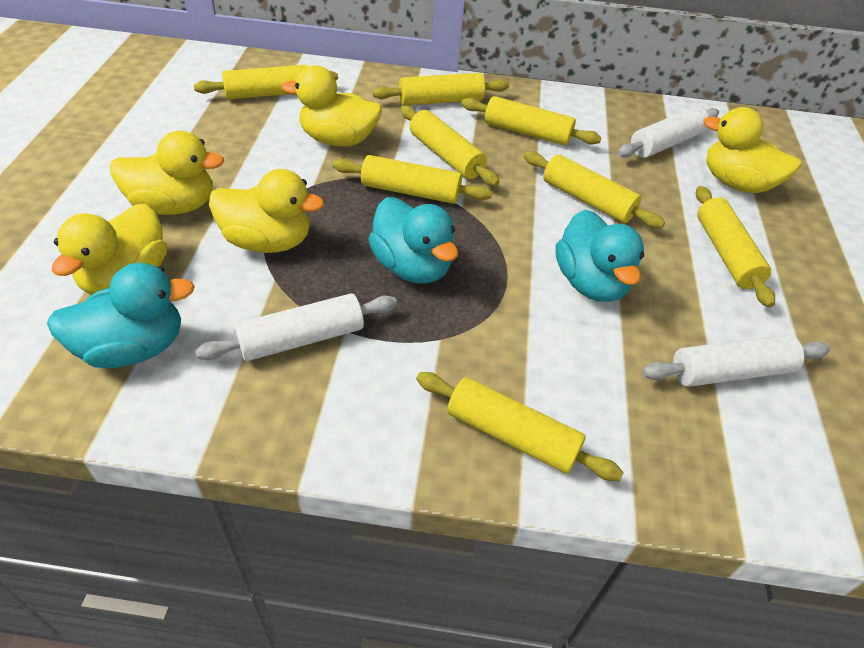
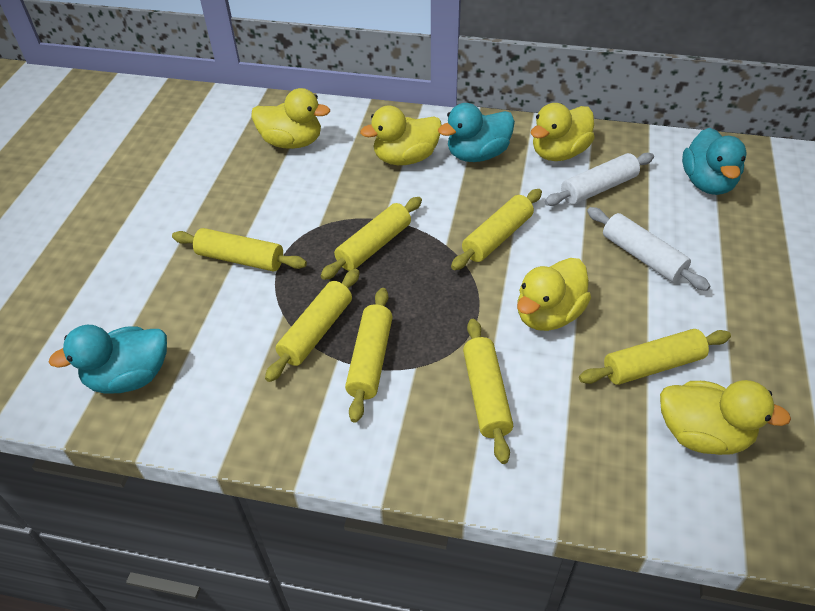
white rolling pin: 3 -> 2
yellow rolling pin: 8 -> 7

